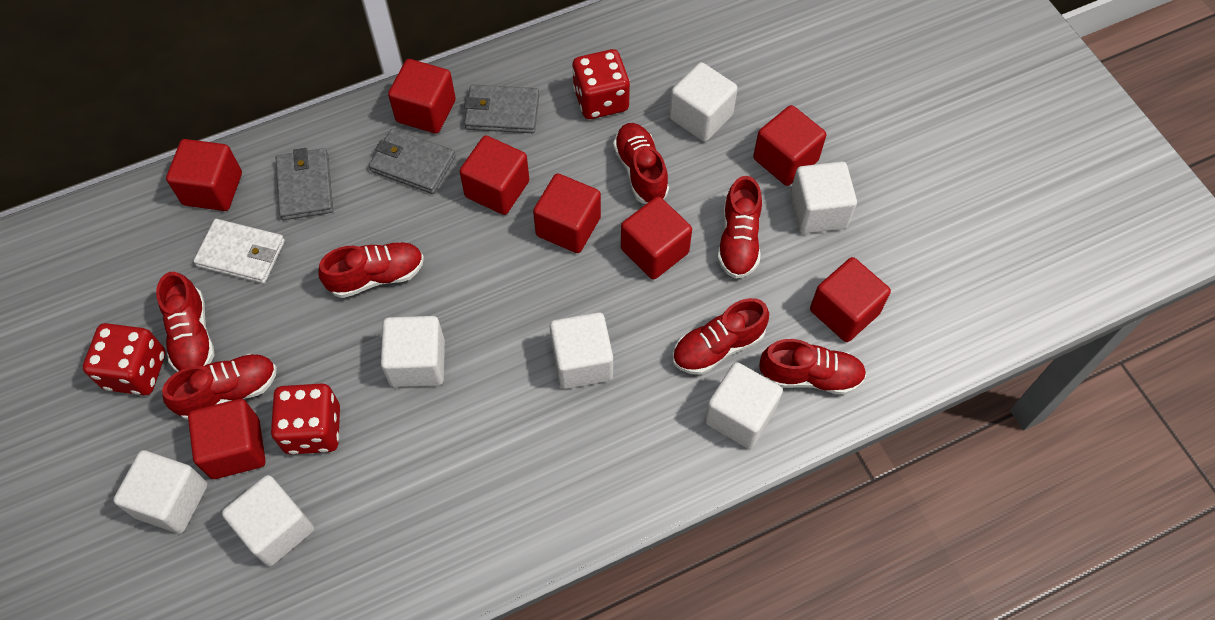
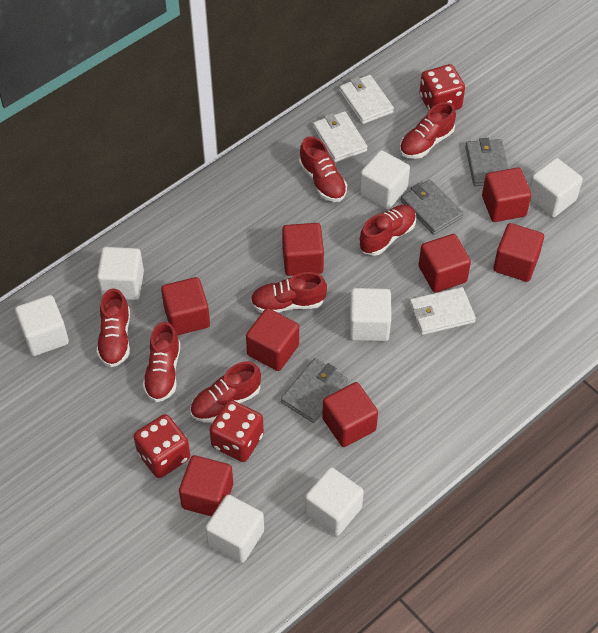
white wallet: 1 -> 3

